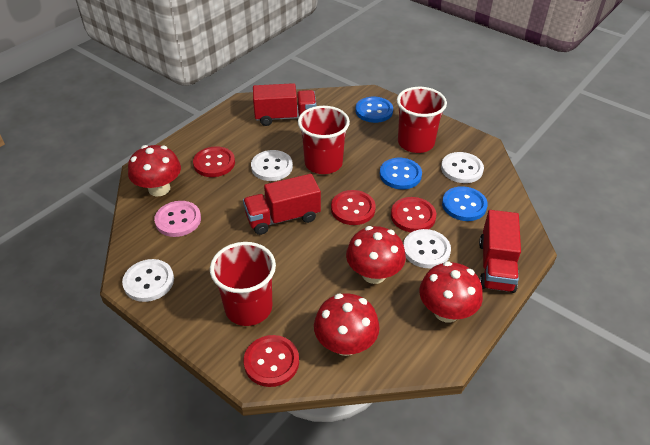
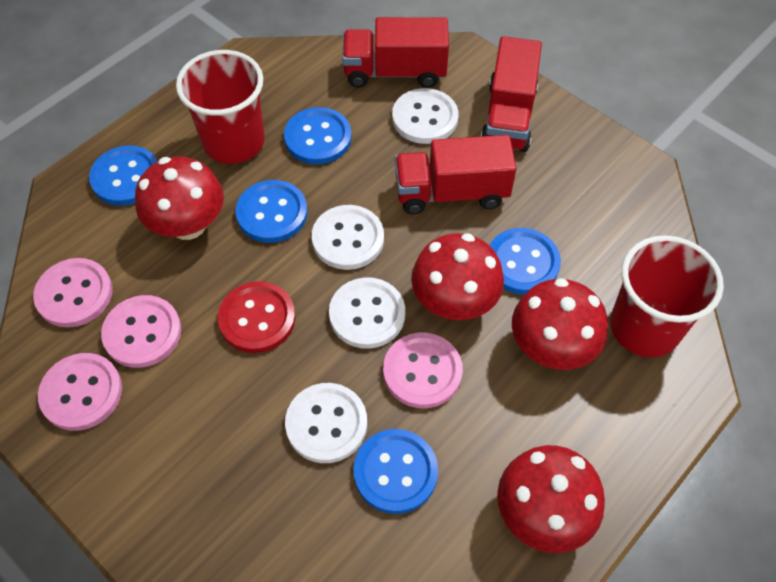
blue button: 3 -> 5
pink button: 1 -> 4
red button: 4 -> 1
red cup: 3 -> 2

